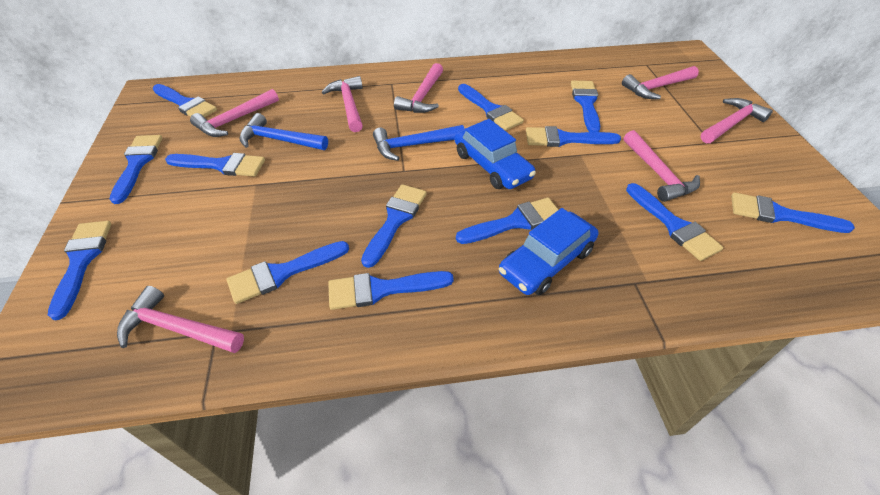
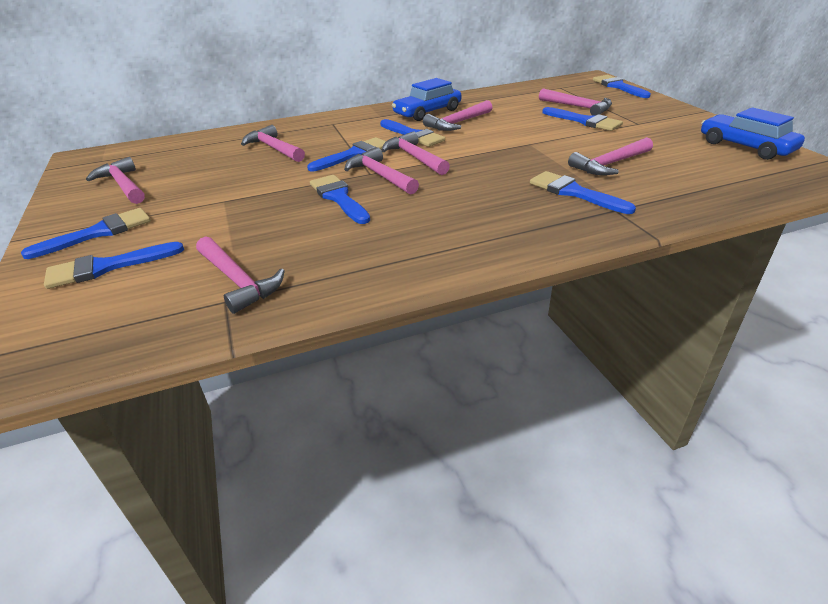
blue brush: 13 -> 8
blue hammer: 2 -> 0
pink hammer: 7 -> 8

